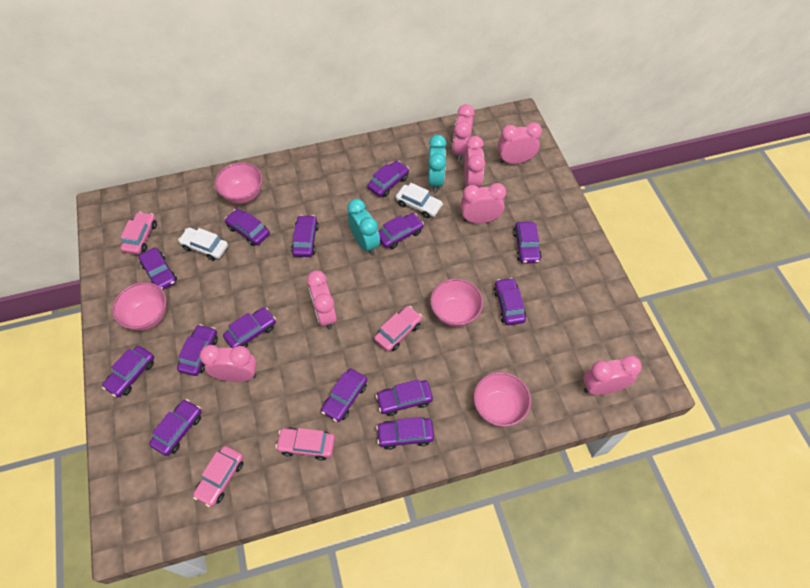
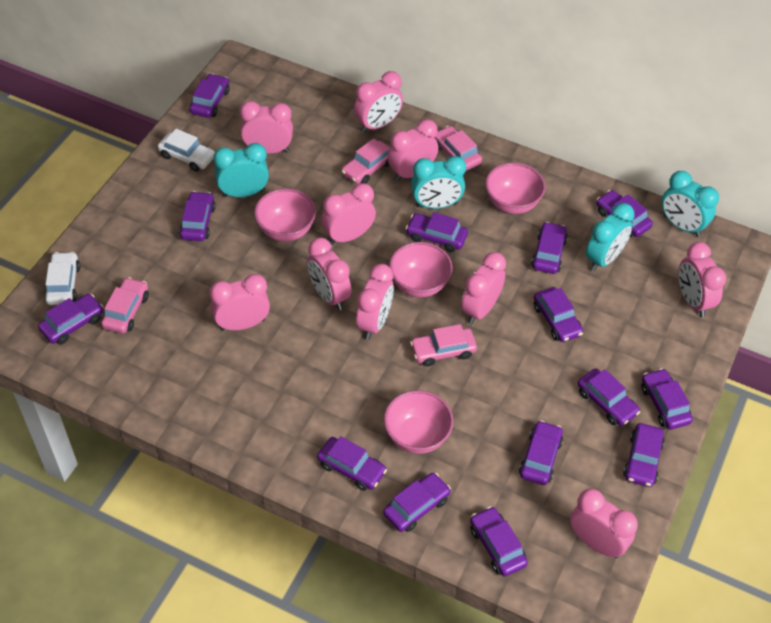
pink clock: 7 -> 10
turquoise clock: 2 -> 4

